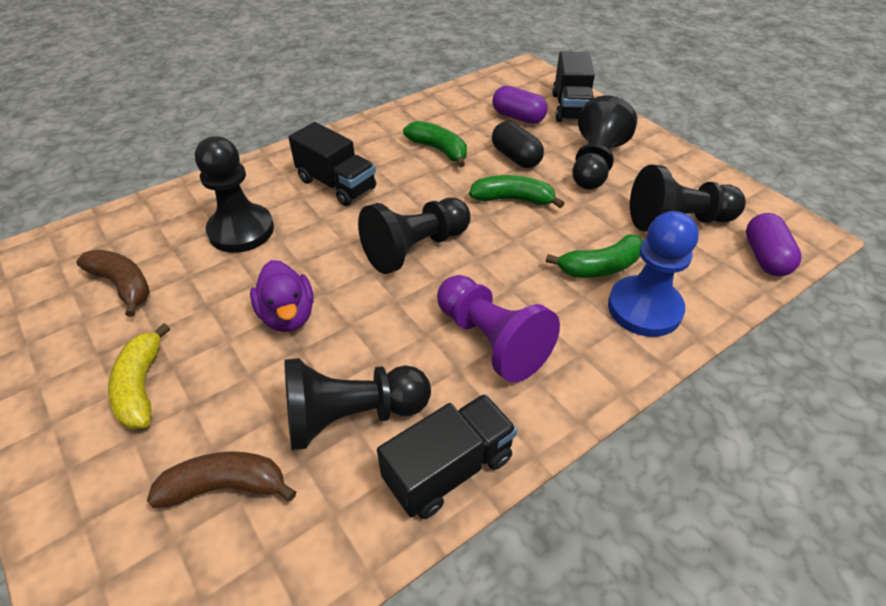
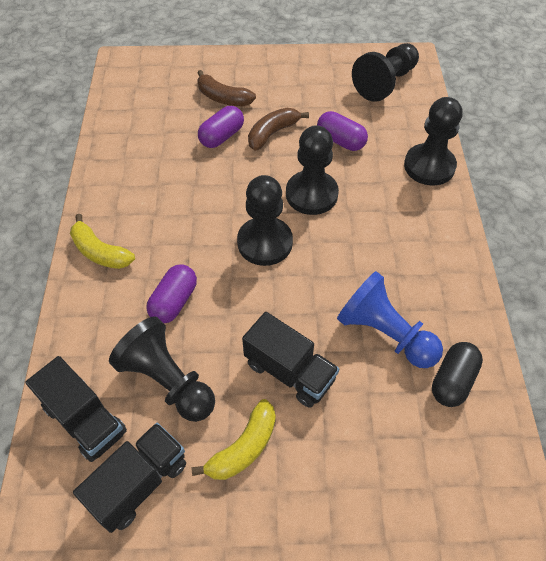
green banana: 3 -> 0
purple capsule: 2 -> 3
purple duck: 1 -> 0
purple pawn: 1 -> 0
yellow banana: 1 -> 2

